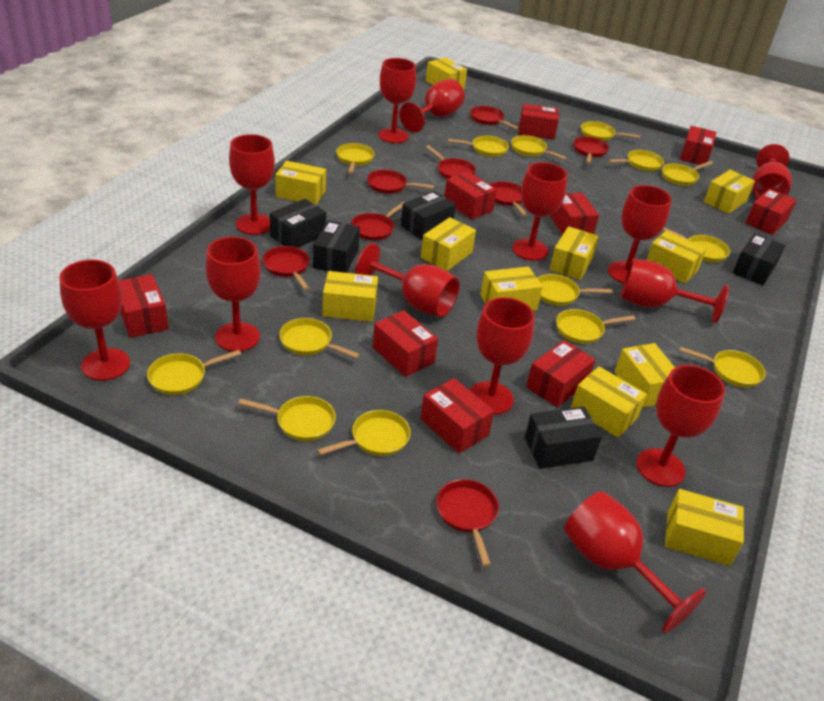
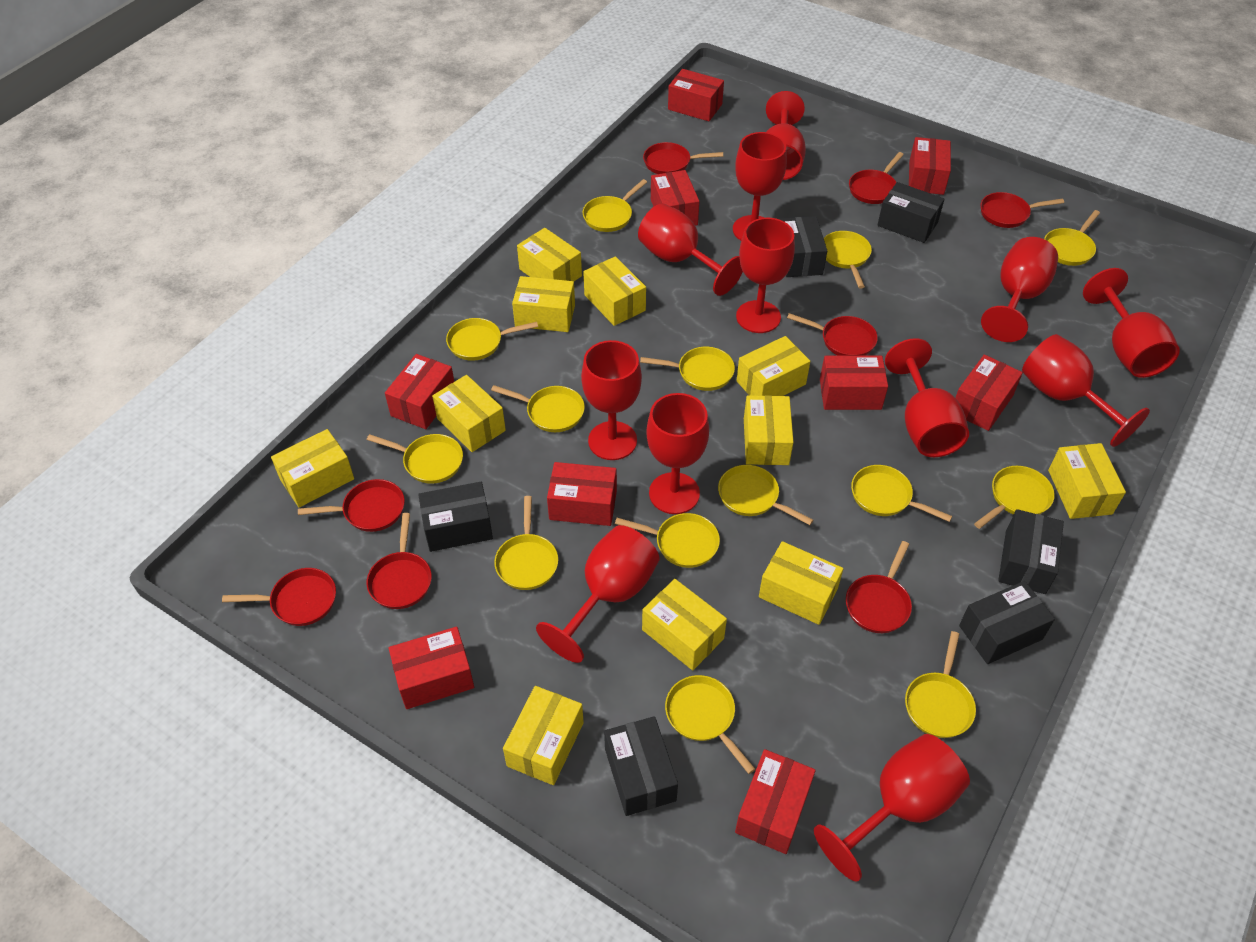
black box: 5 -> 6
red goblet: 13 -> 12

